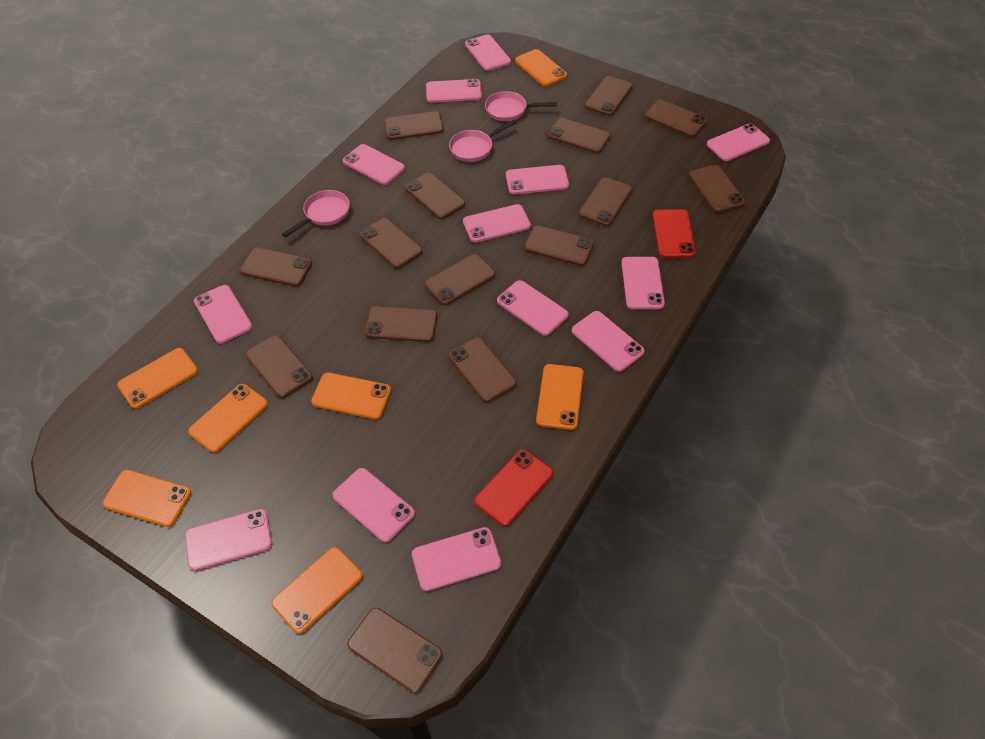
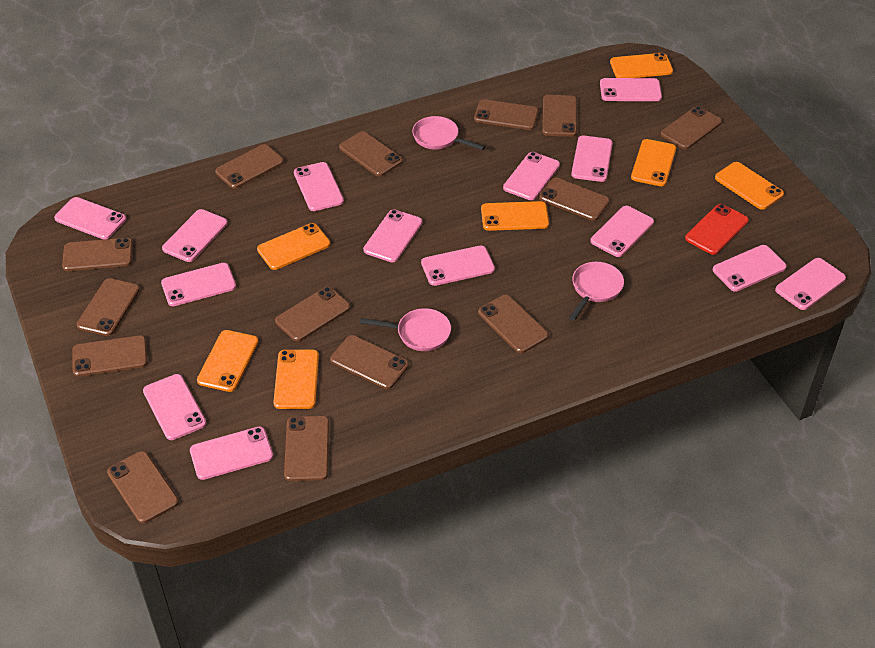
brown phone: 15 -> 14
pink phone: 13 -> 14
red phone: 2 -> 1

